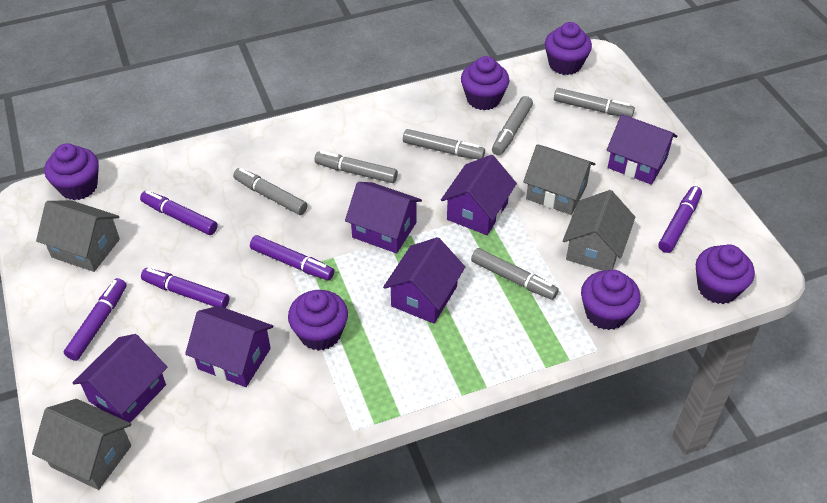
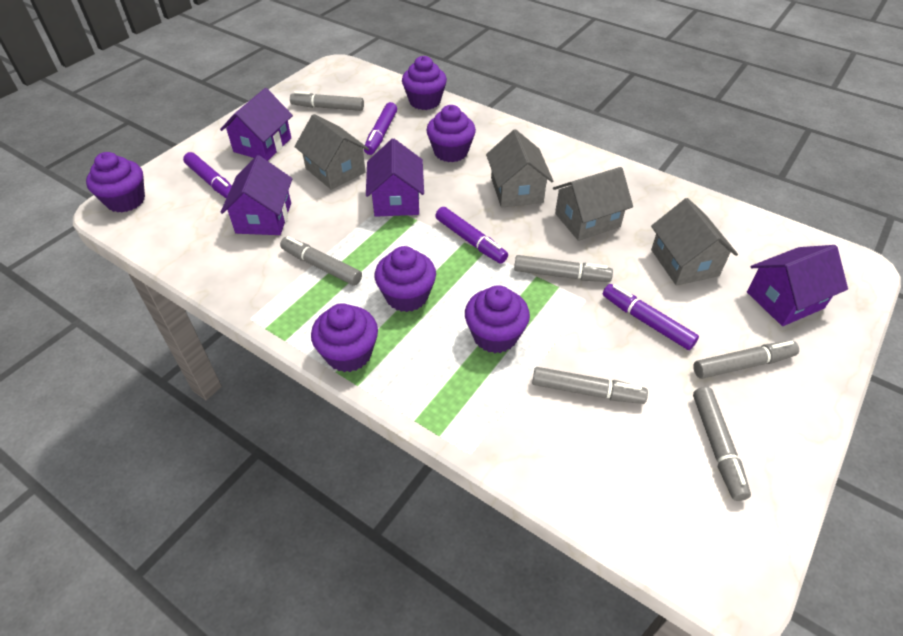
purple house: 6 -> 4
purple marker: 5 -> 4

